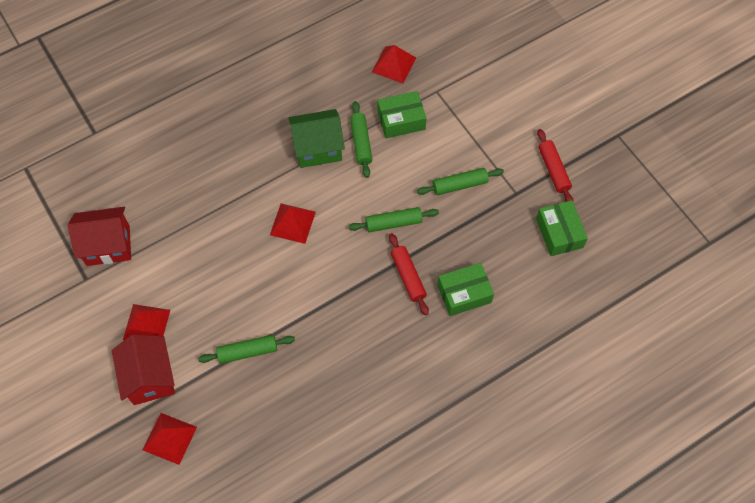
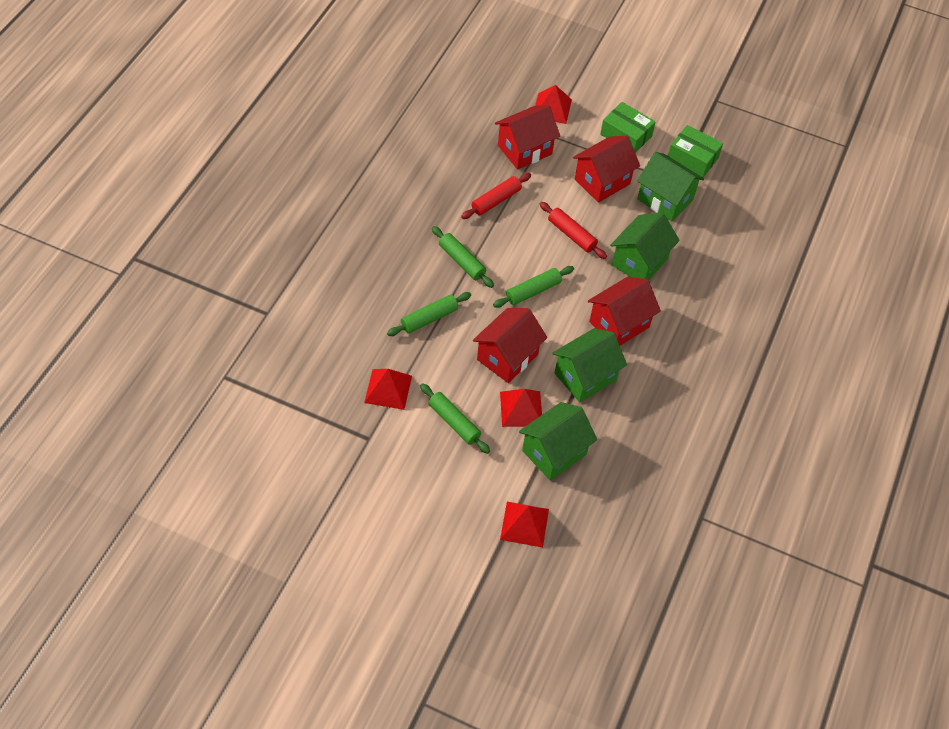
green box: 3 -> 2
green house: 1 -> 4
red house: 2 -> 4

